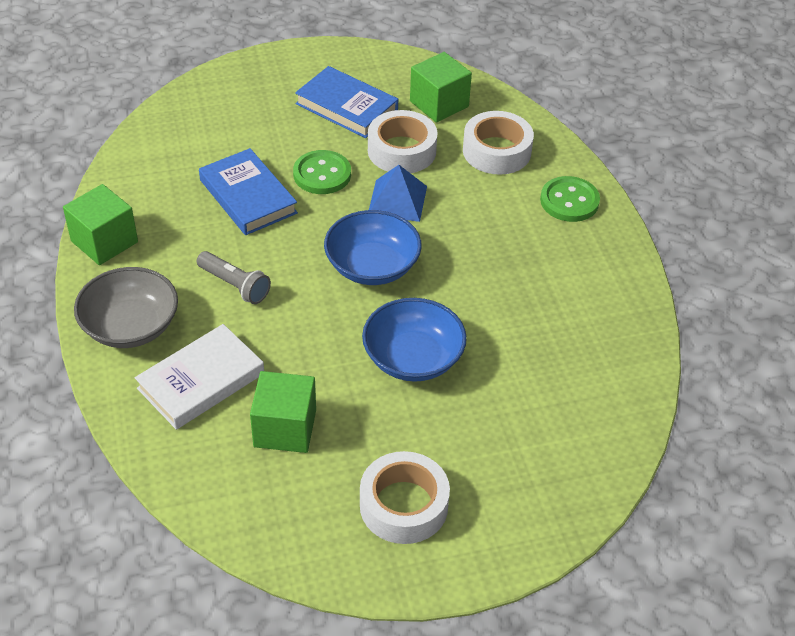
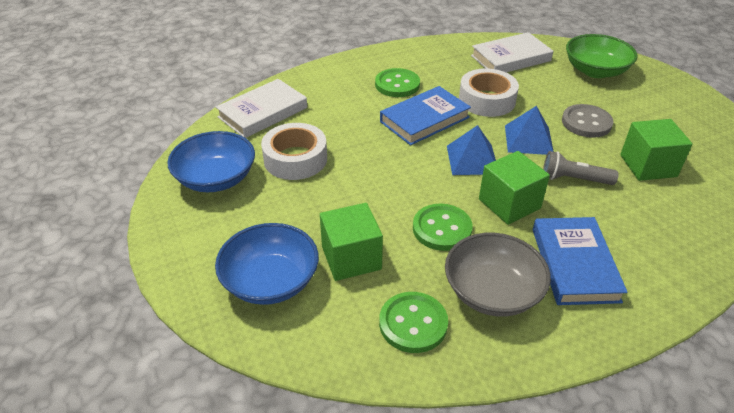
blue pyramid: 1 -> 2
green bowl: 0 -> 1
green button: 2 -> 3
grey button: 0 -> 1
white book: 1 -> 2
white tape: 3 -> 2

